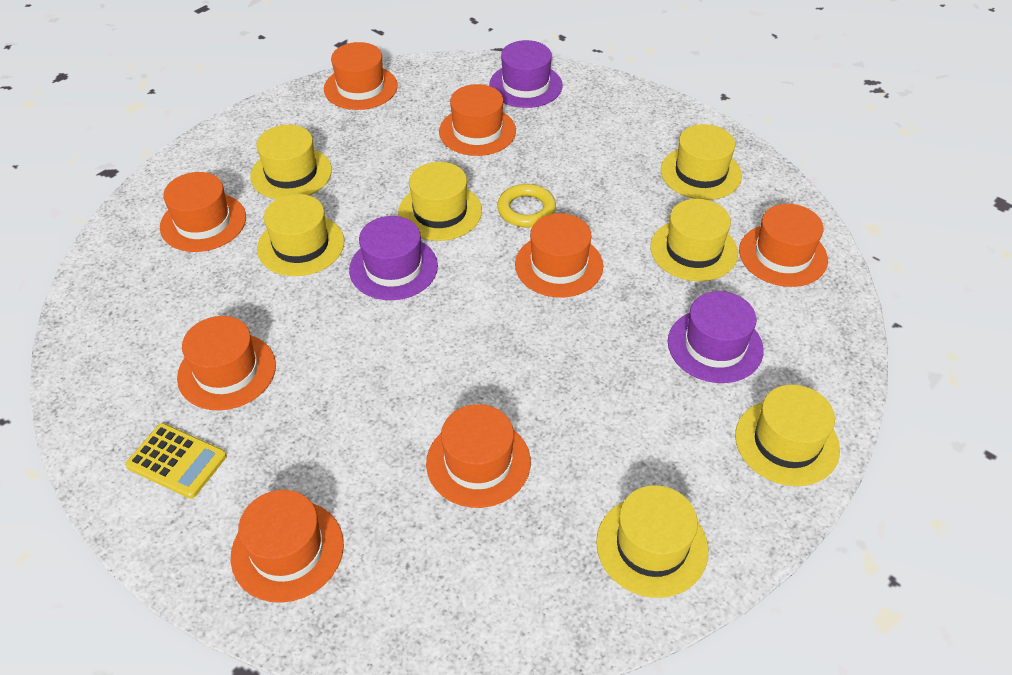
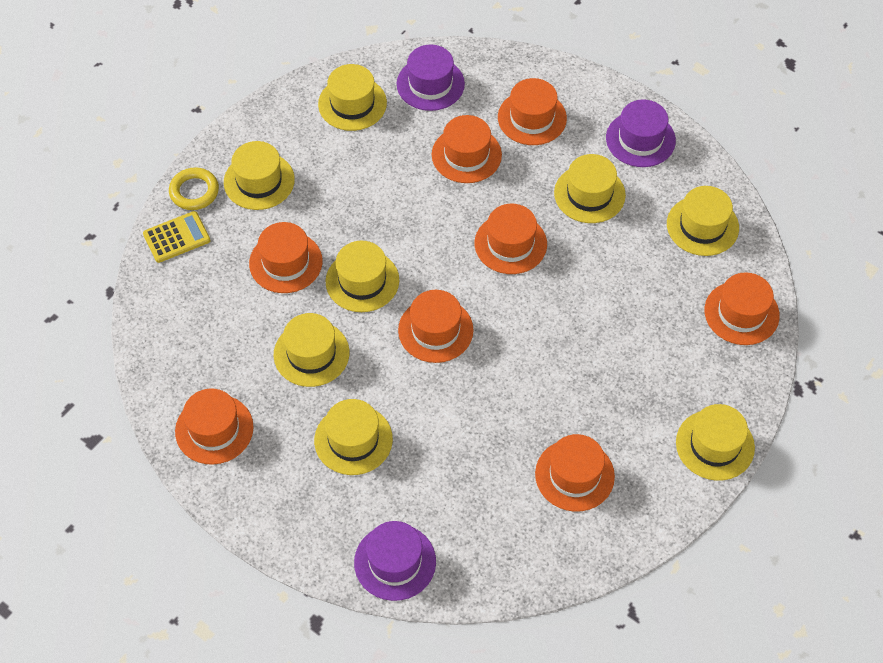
yellow hat: 7 -> 8

